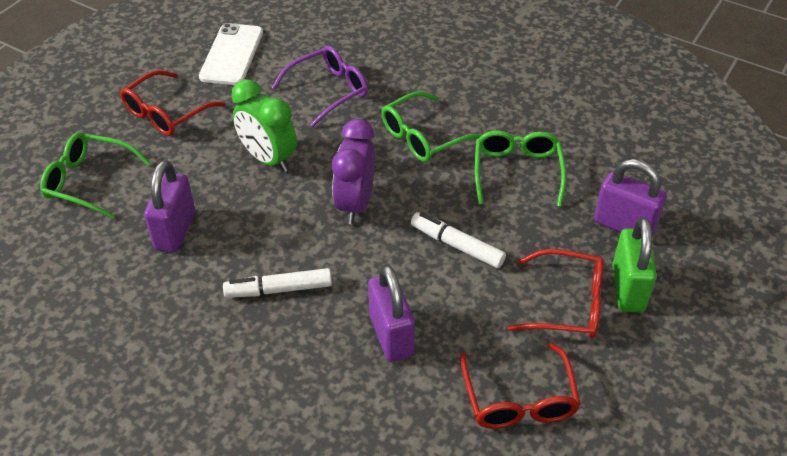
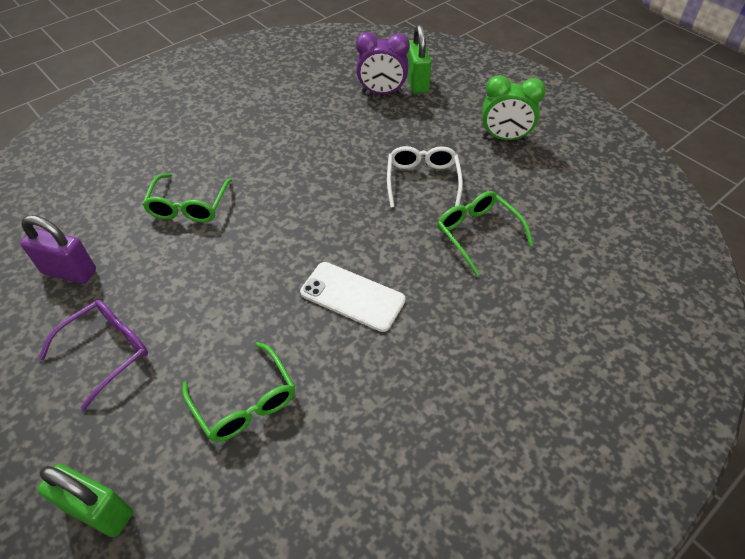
green padlock: 1 -> 2
purple padlock: 3 -> 1
red glasses: 3 -> 0
white glasses: 0 -> 1
white marker: 2 -> 0

